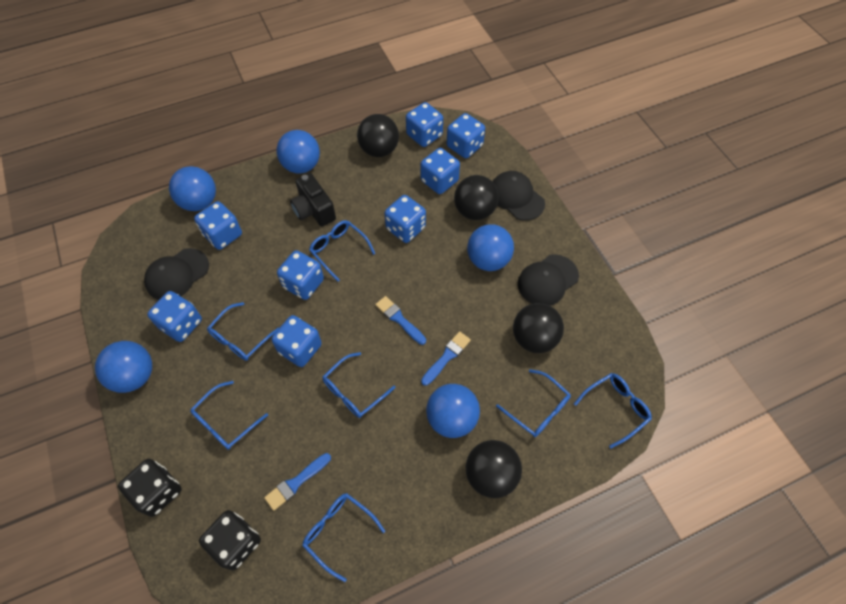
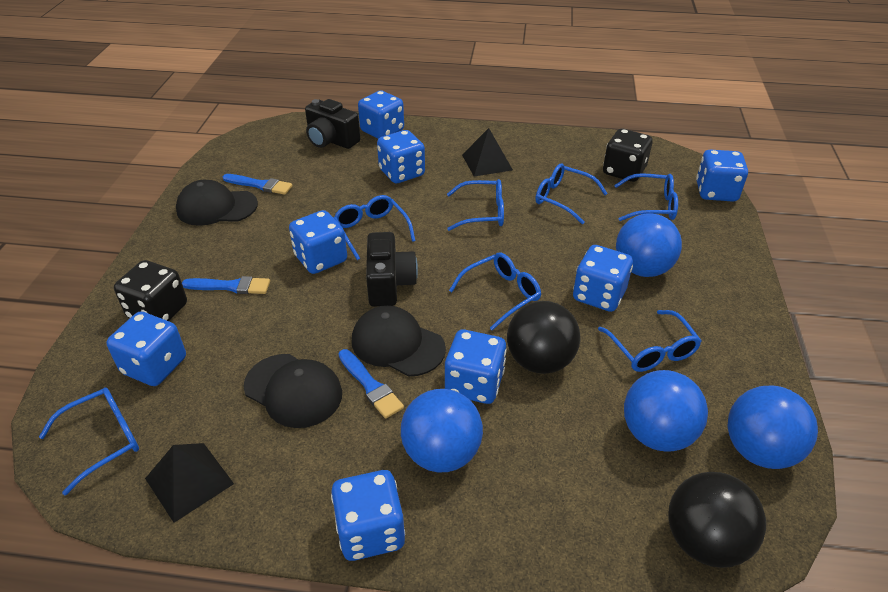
black ball: 4 -> 2
black camera: 1 -> 2
black pyramid: 0 -> 2
blue ball: 5 -> 4

